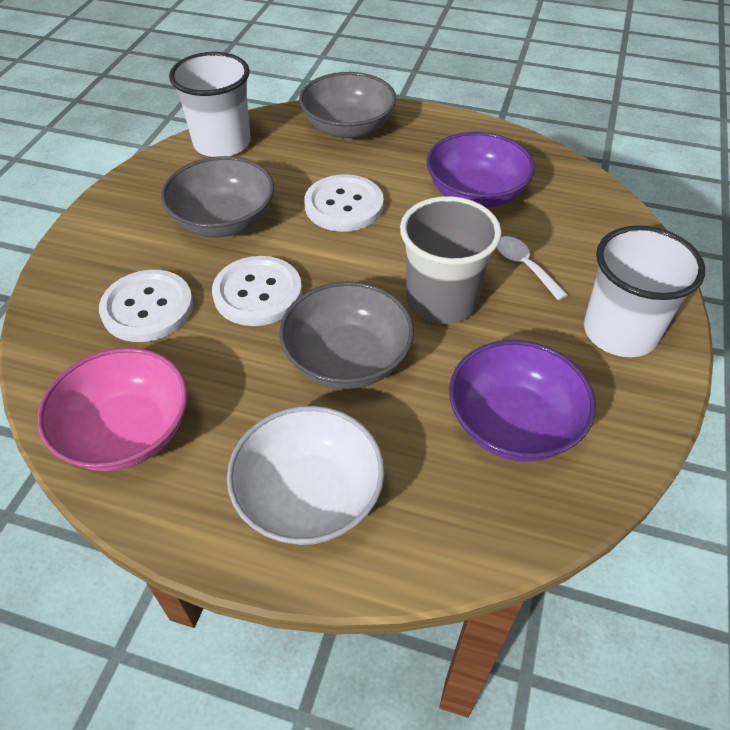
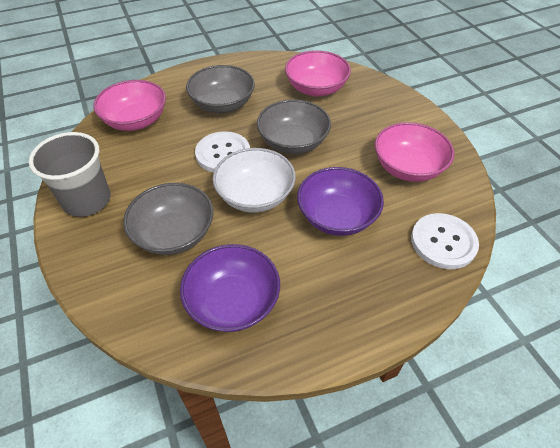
pink bowl: 1 -> 3
white button: 3 -> 2
white cup: 2 -> 0
white spoon: 1 -> 0

